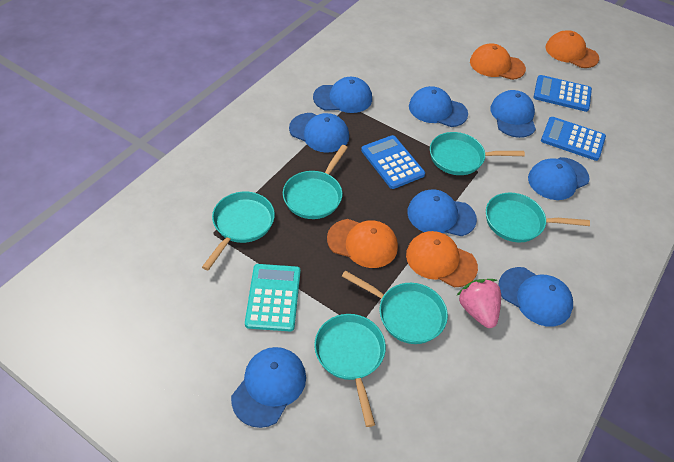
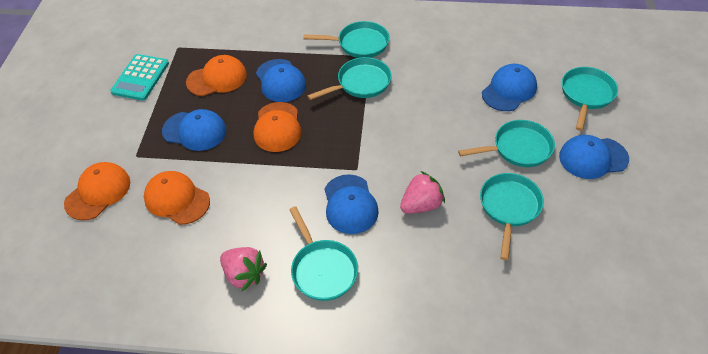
blue calculator: 3 -> 0
blue cap: 8 -> 5
pink strawberry: 1 -> 2

